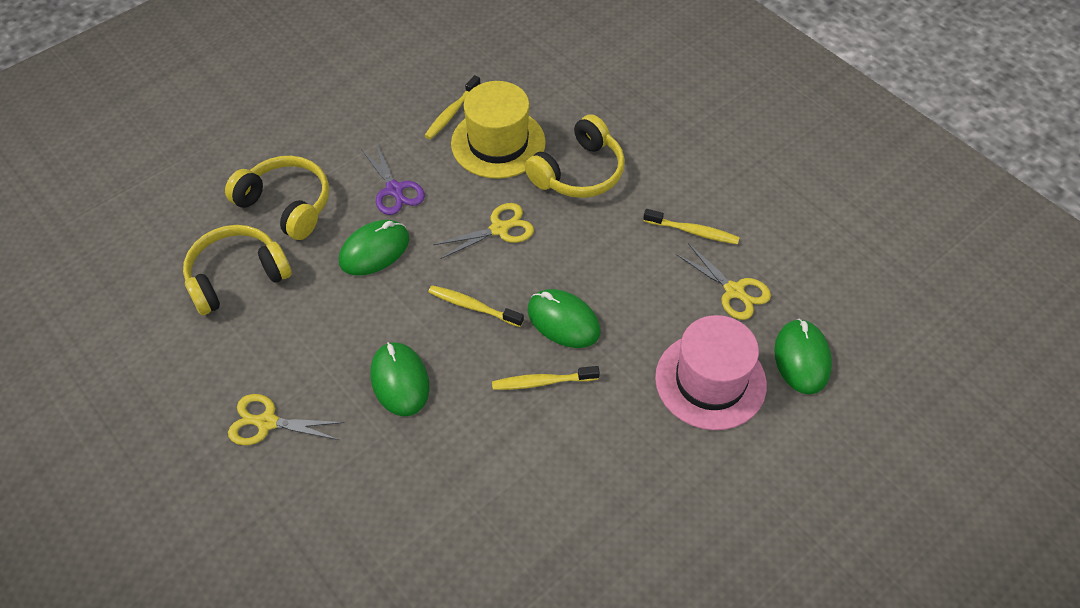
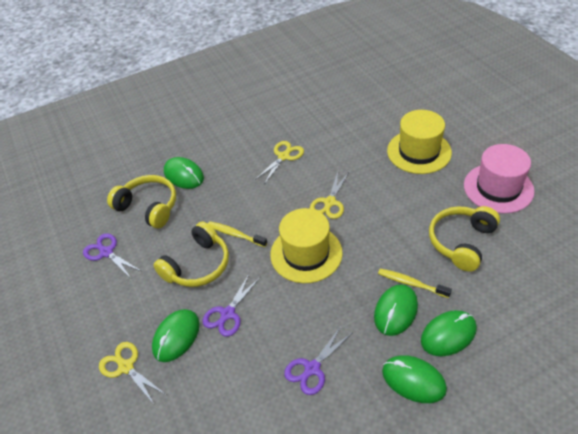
green mouse: 4 -> 5
purple scissors: 1 -> 3
yellow hat: 1 -> 2
yellow toothbrush: 4 -> 2

